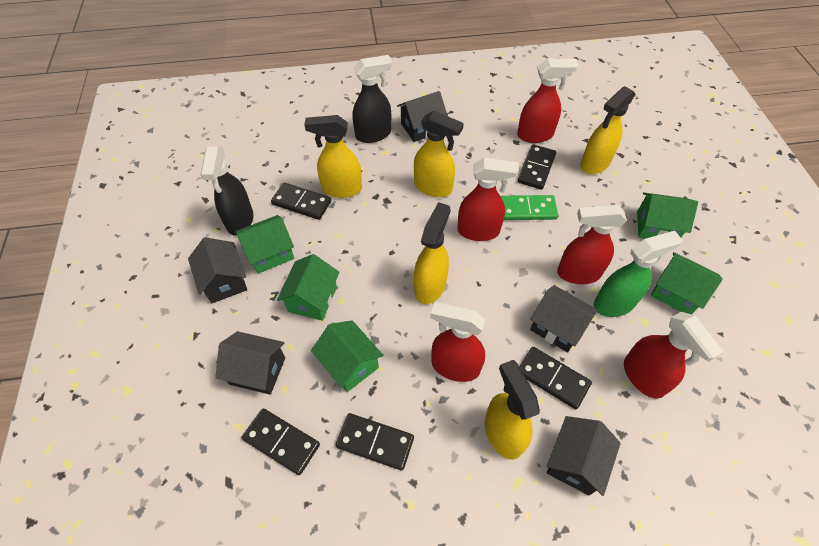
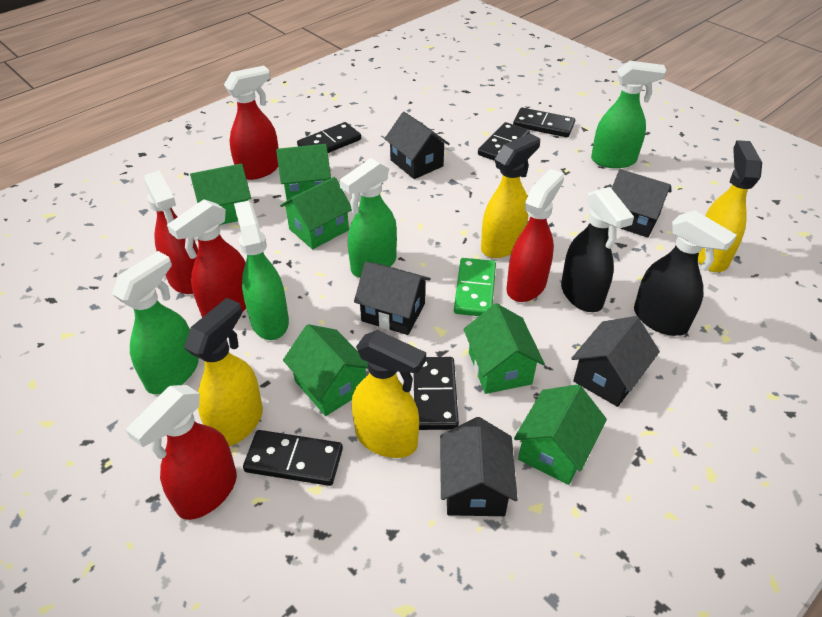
green house: 5 -> 6
green spray bottle: 1 -> 4
yellow spray bottle: 5 -> 4

